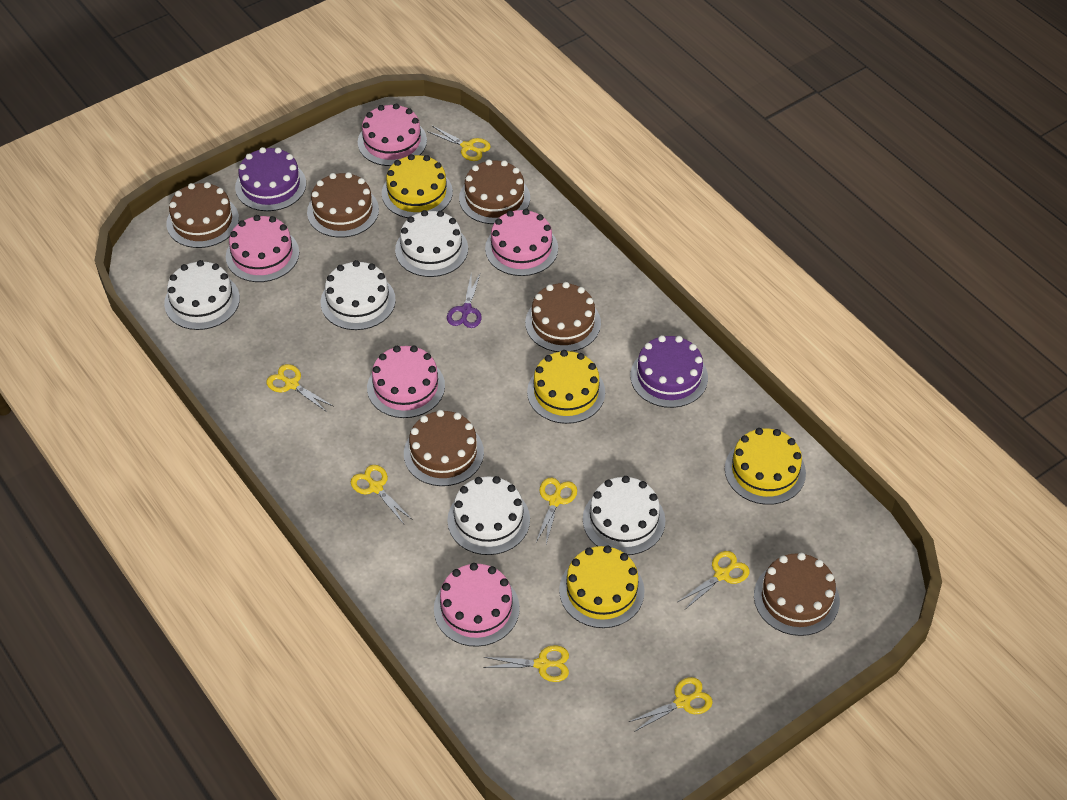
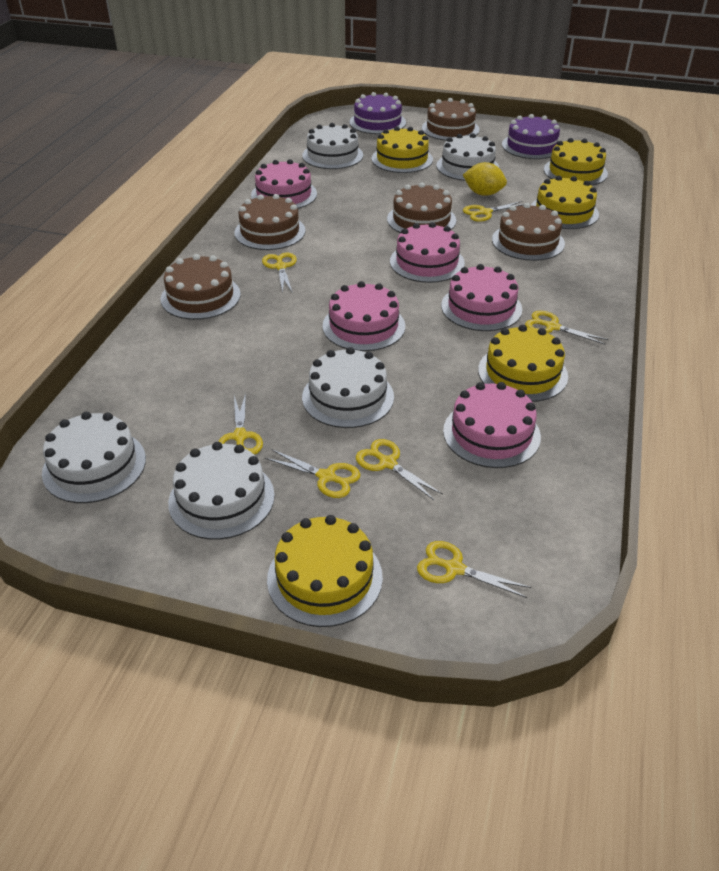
brown cake: 6 -> 5
purple scissors: 1 -> 0
yellow cake: 4 -> 5
yellow lemon: 0 -> 1

